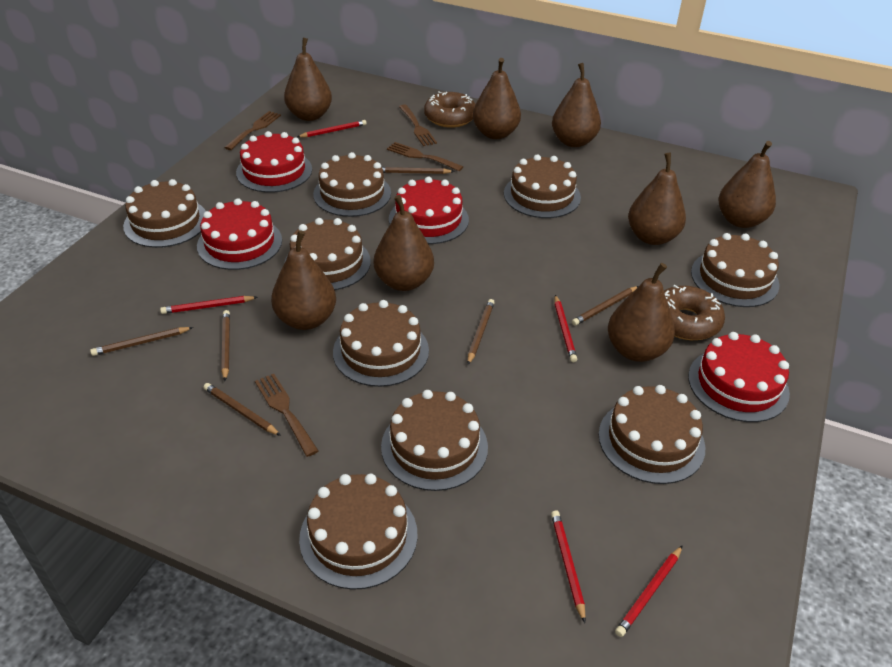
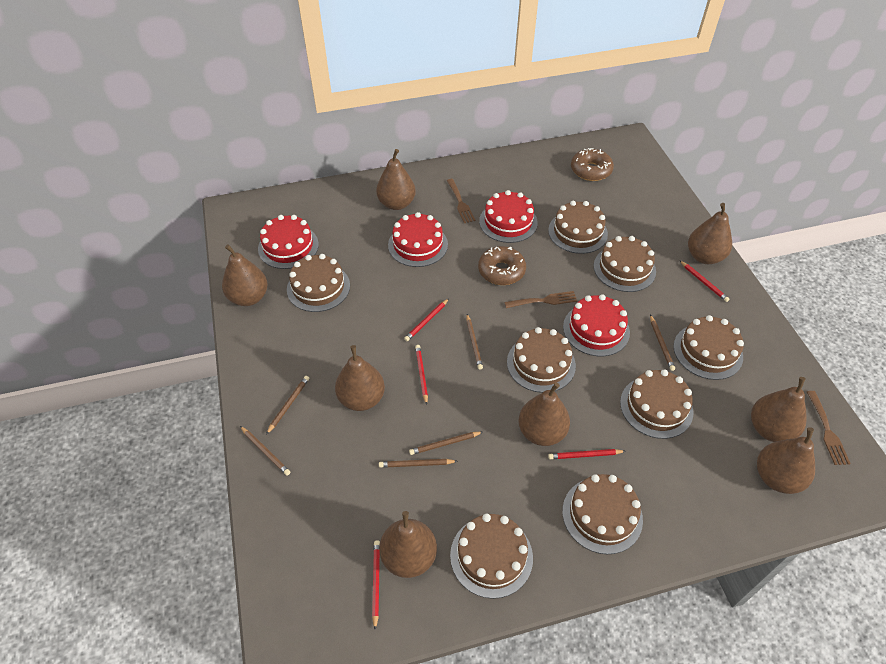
brown cake: 9 -> 8
brown fork: 4 -> 3

